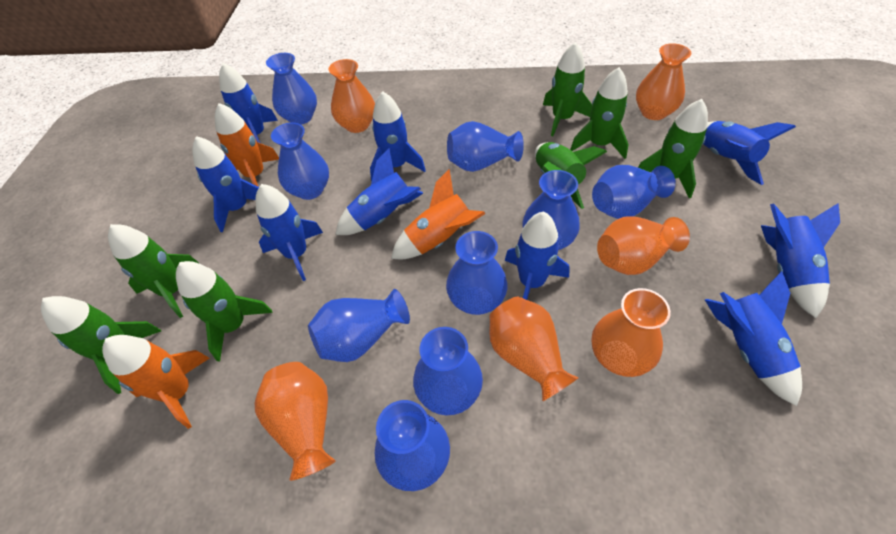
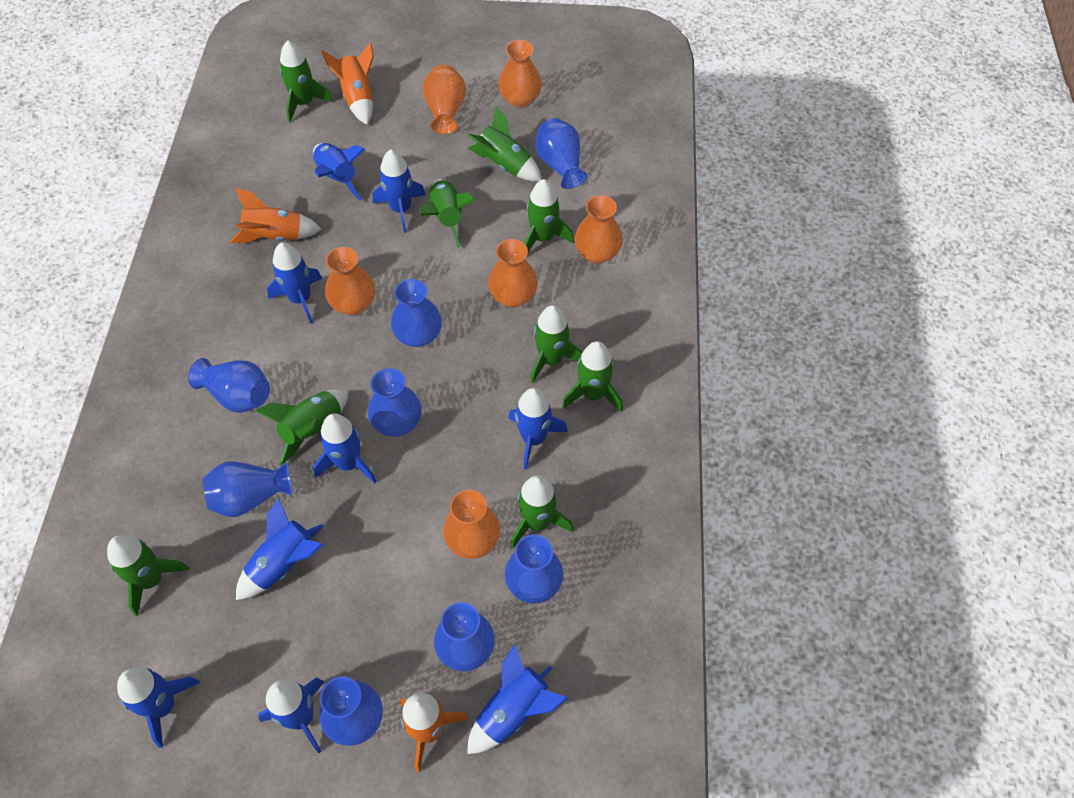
blue vase: 9 -> 8
green rocket: 7 -> 9

